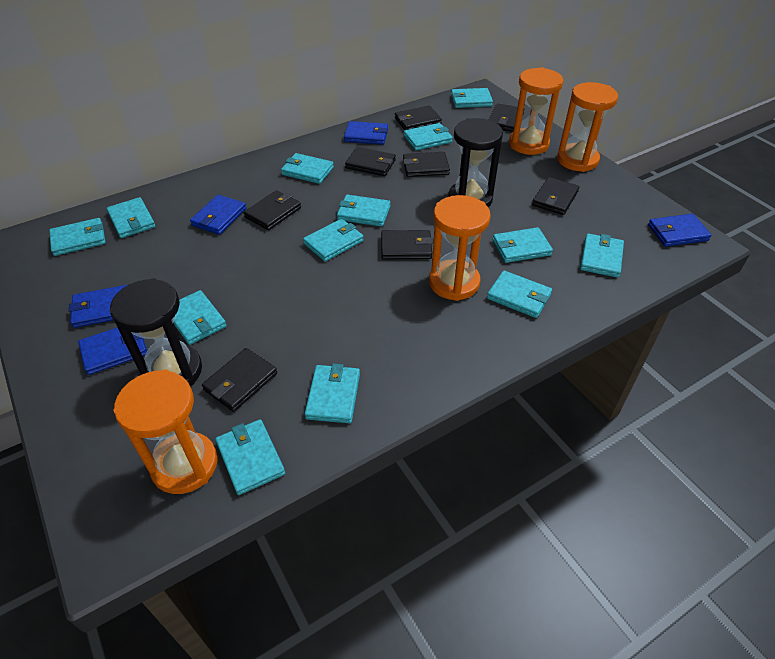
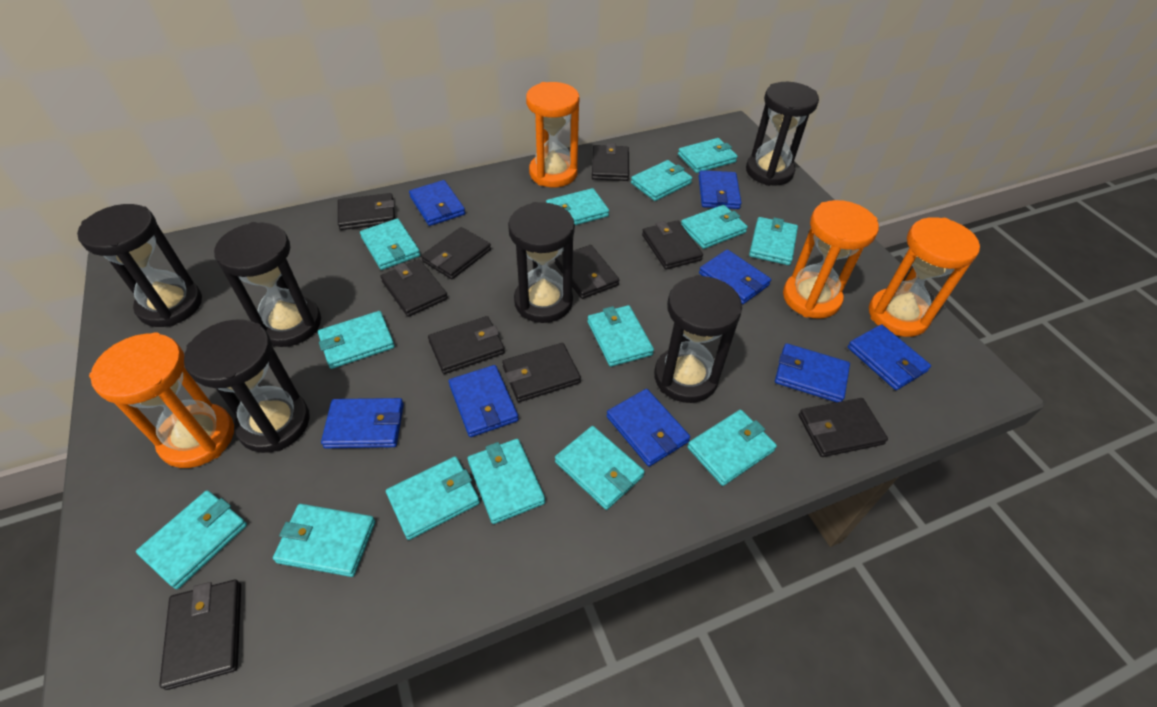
black hourglass: 2 -> 6
black wallet: 8 -> 10
blue wallet: 5 -> 8
turquoise wallet: 13 -> 14

